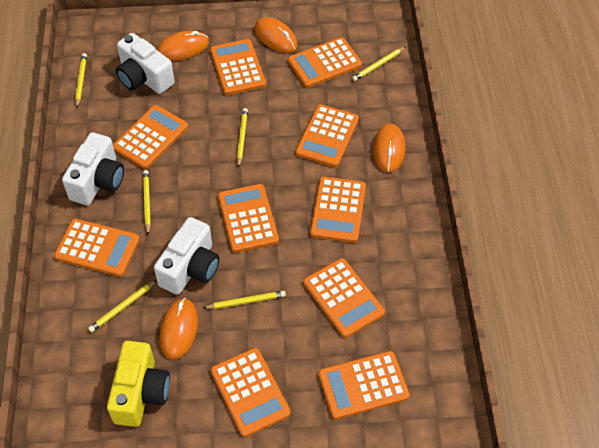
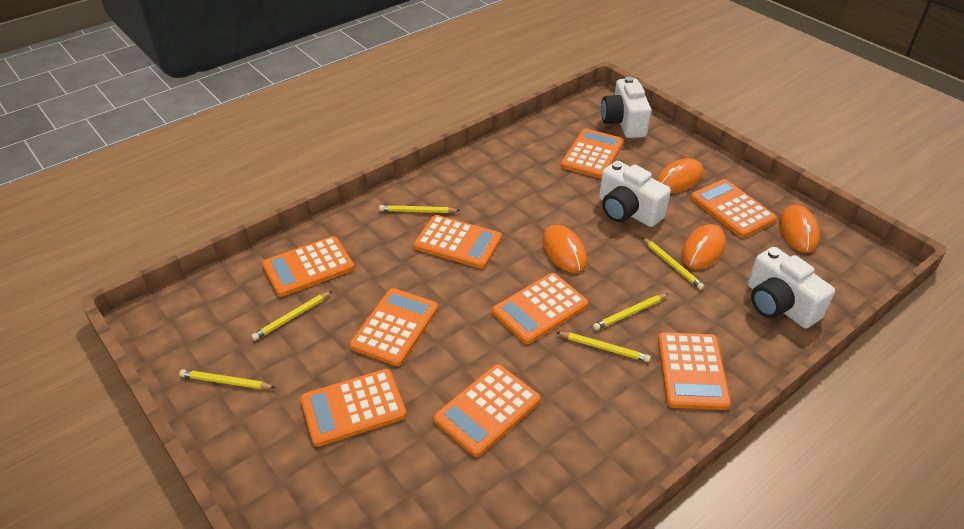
orange calculator: 10 -> 9
yellow camera: 1 -> 0

